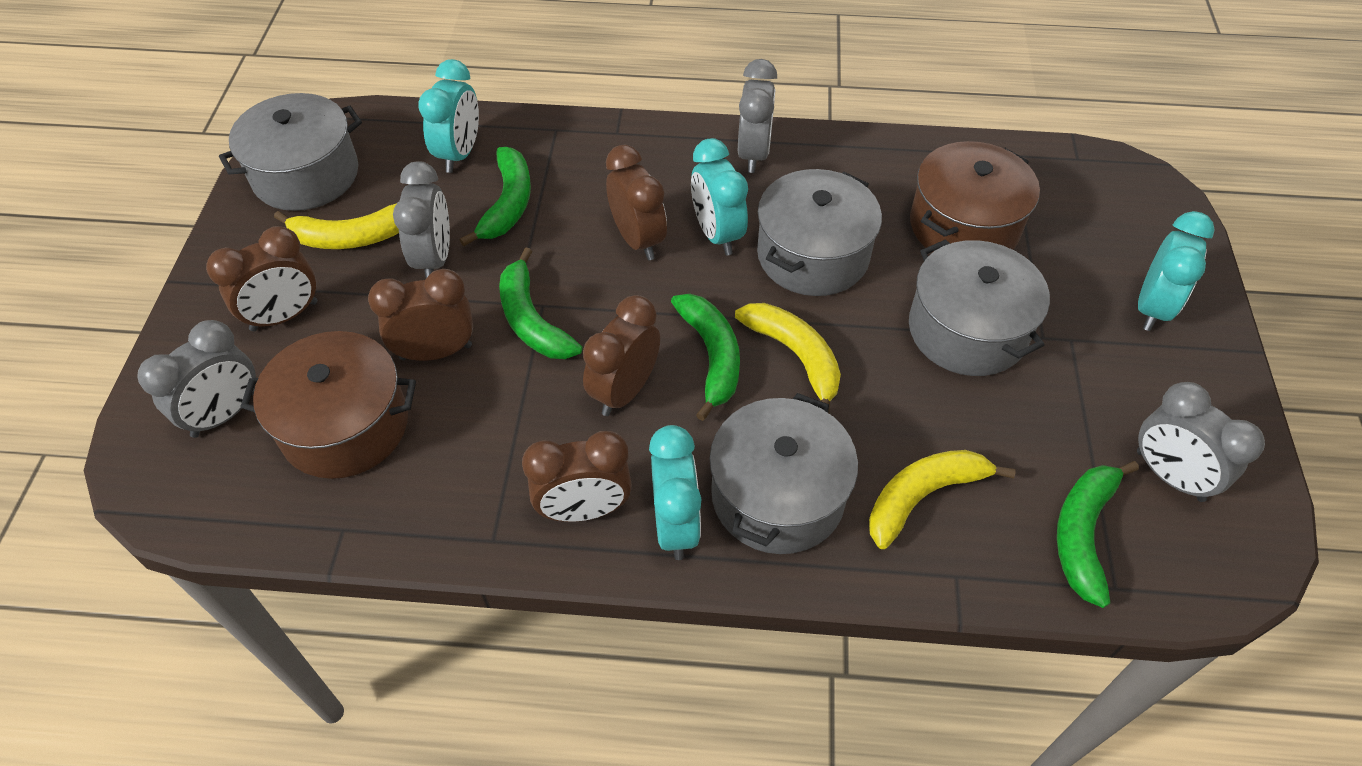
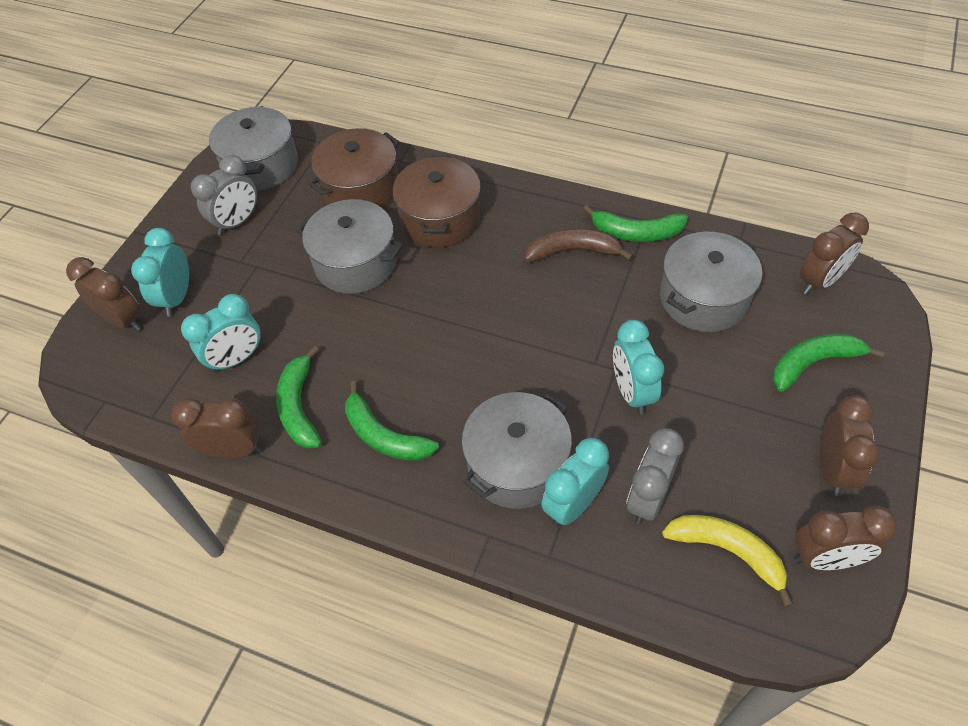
brown banana: 0 -> 1
grey clock: 4 -> 2
yellow banana: 3 -> 1

